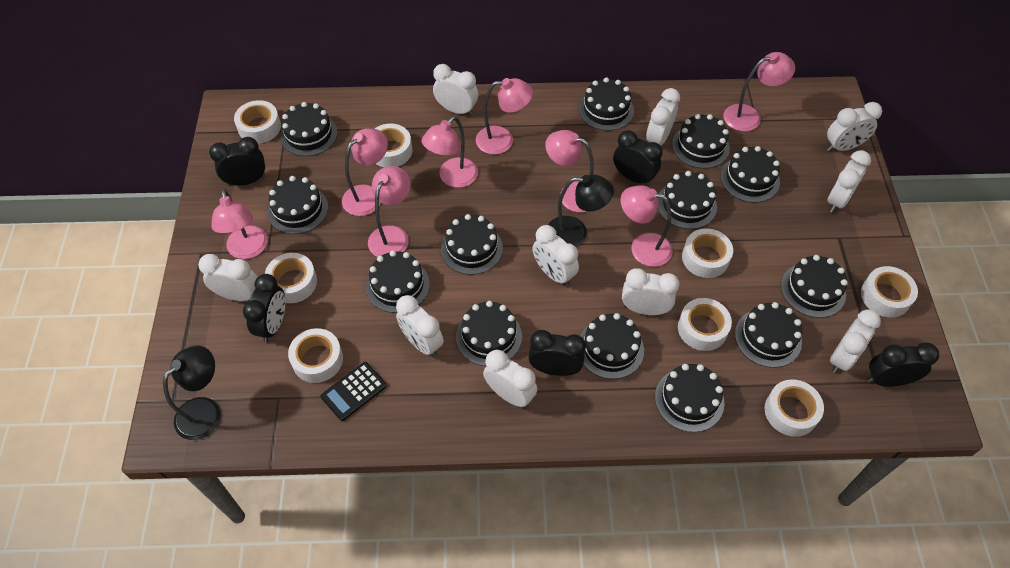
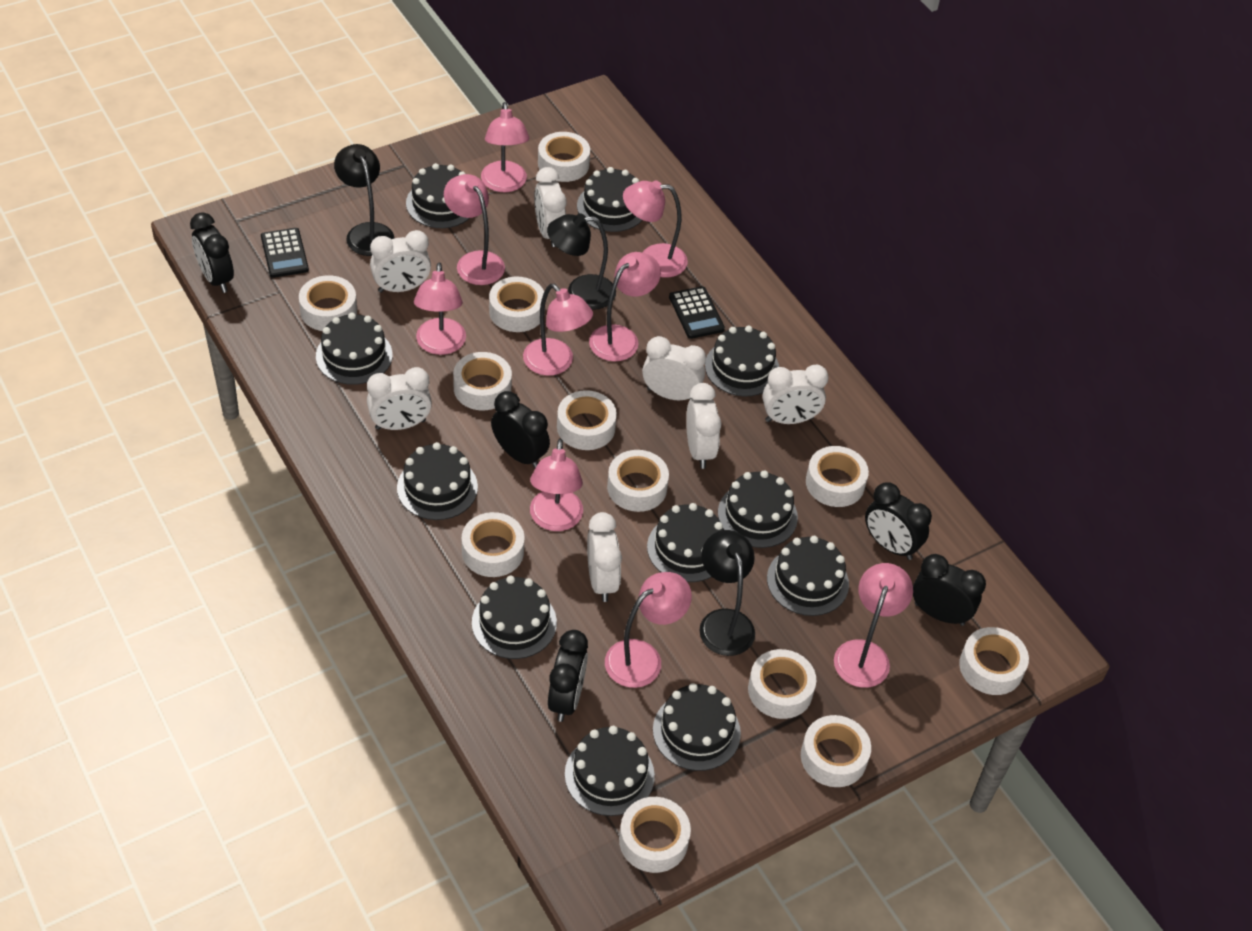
black cake: 13 -> 11
black calculator: 1 -> 2
black lamp: 2 -> 3
pink lamp: 8 -> 9
white clock: 10 -> 7
white tape: 8 -> 12

